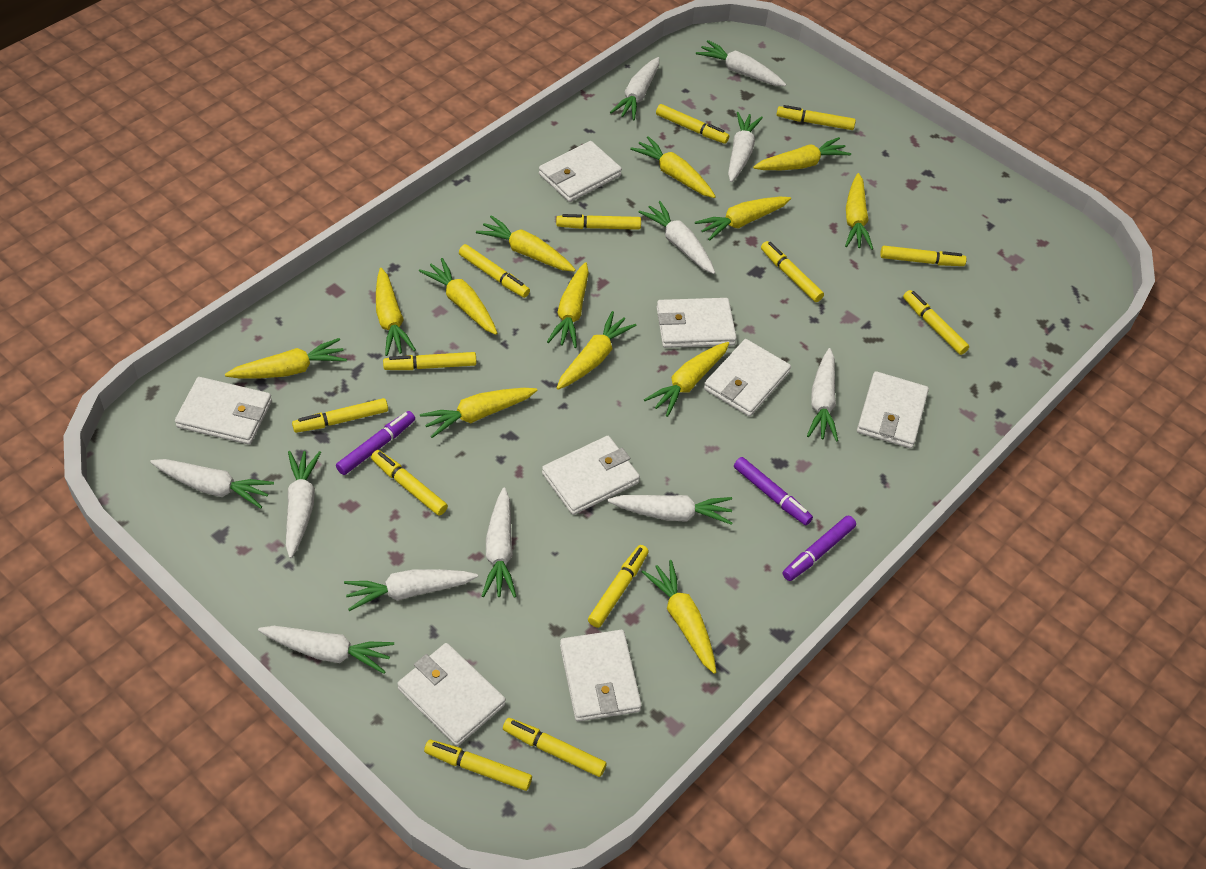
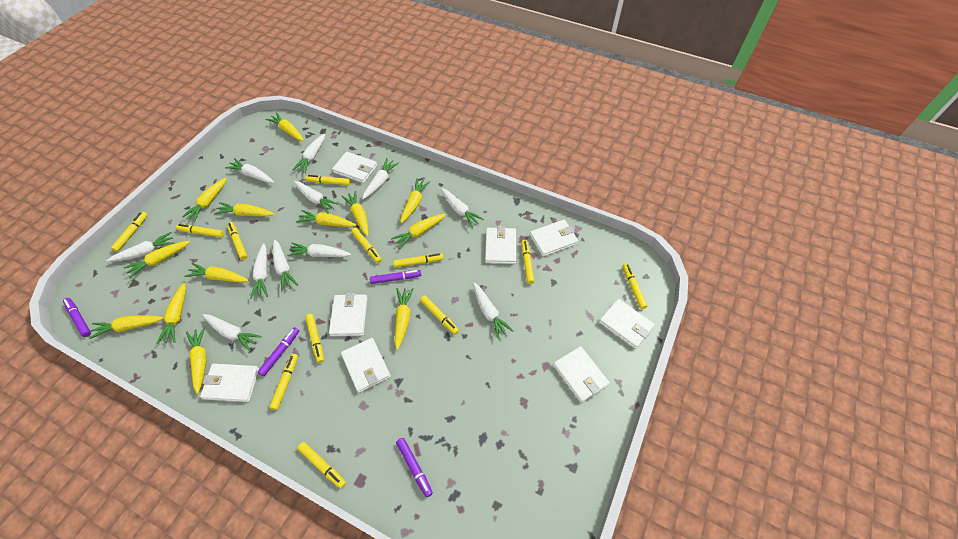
purple marker: 3 -> 4
yellow marker: 13 -> 12

